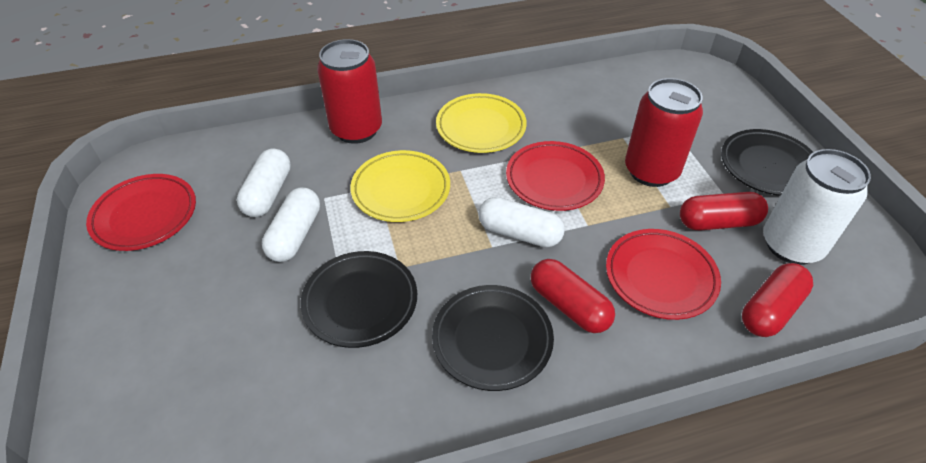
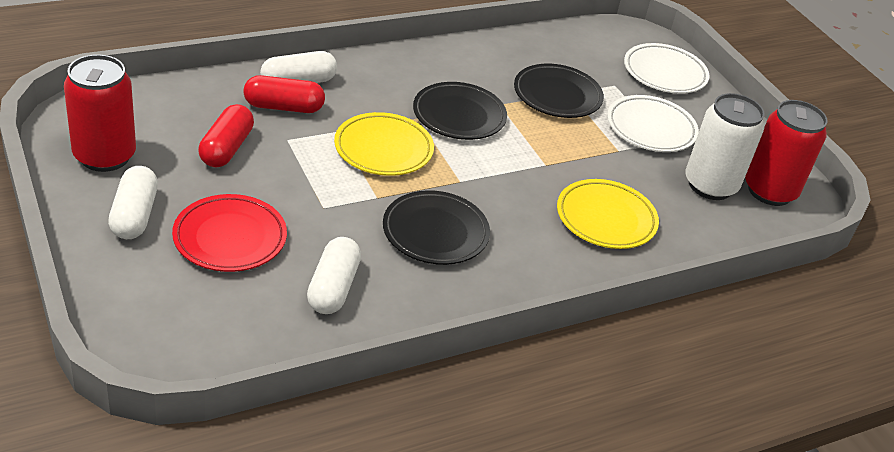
red capsule: 3 -> 2
red plate: 3 -> 1
white plate: 0 -> 2

